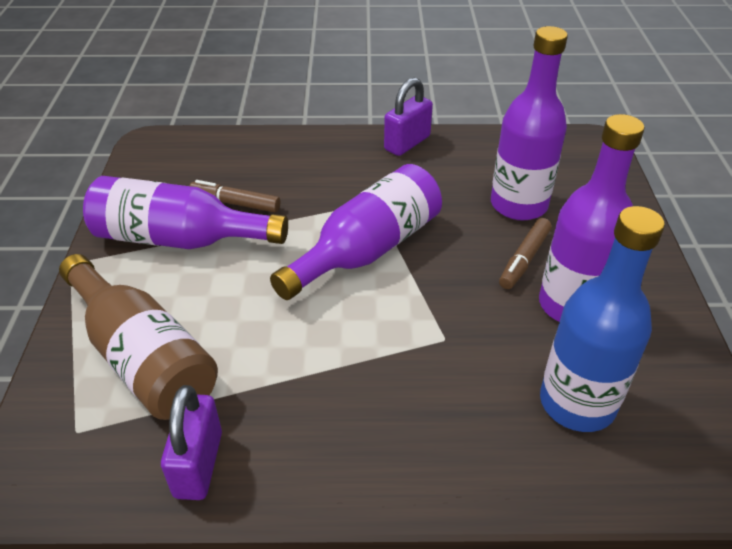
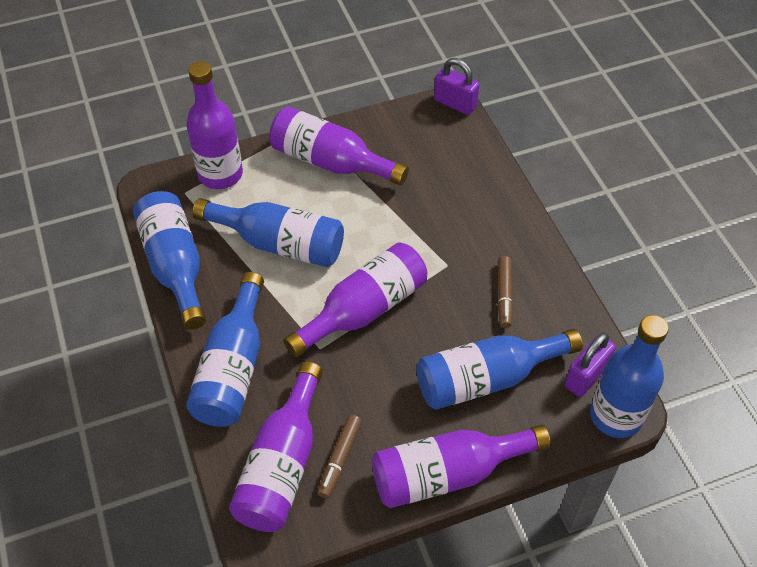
blue bottle: 1 -> 5
brown bottle: 1 -> 0
purple bottle: 4 -> 5

